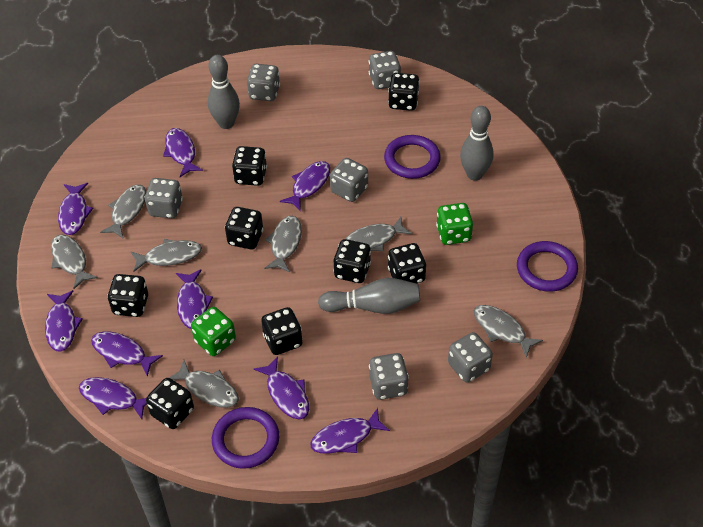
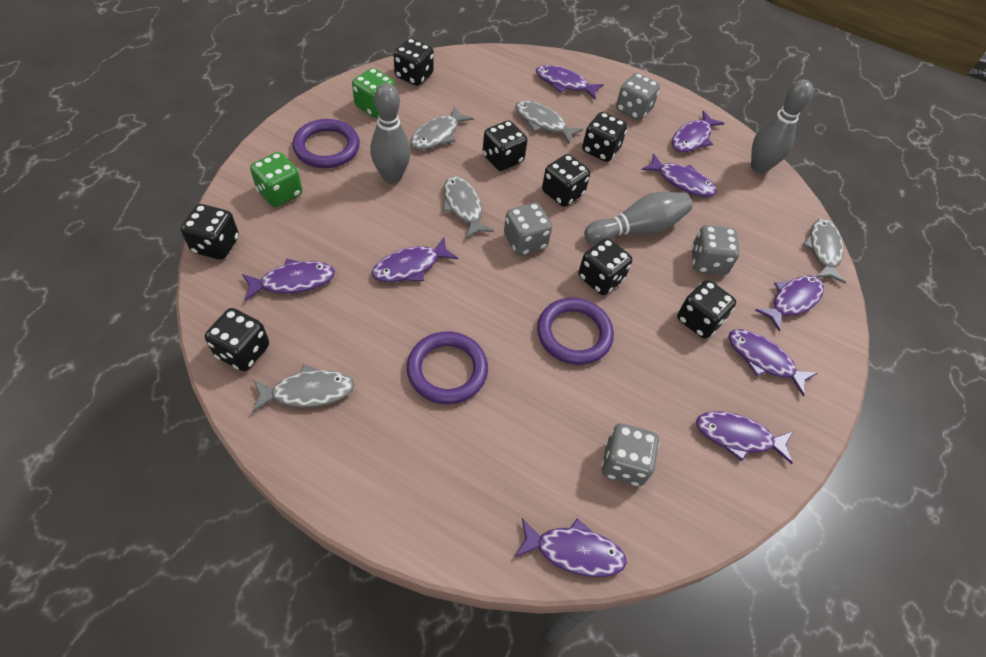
grey dice: 6 -> 4
grey fish: 7 -> 5

